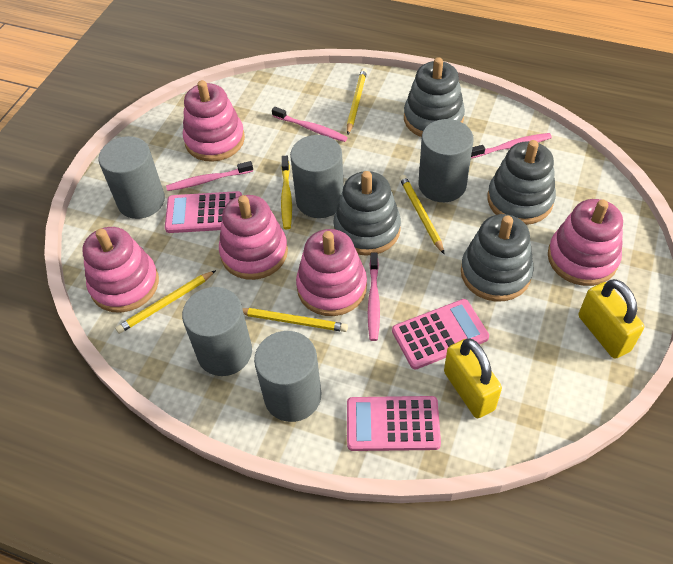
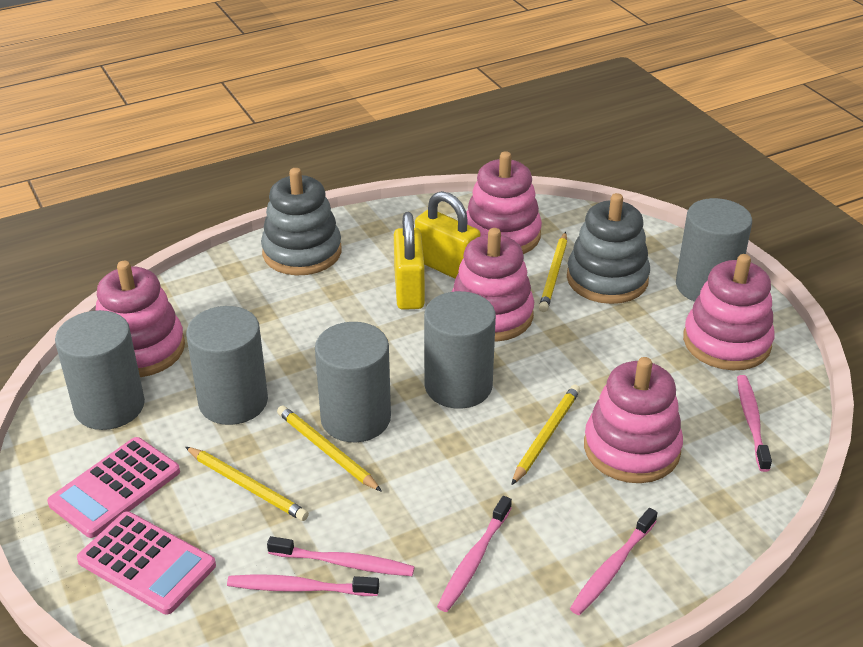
grey stacking toy: 4 -> 2
pink calculator: 3 -> 2
pink toothbrush: 4 -> 5
yellow toothbrush: 1 -> 0

